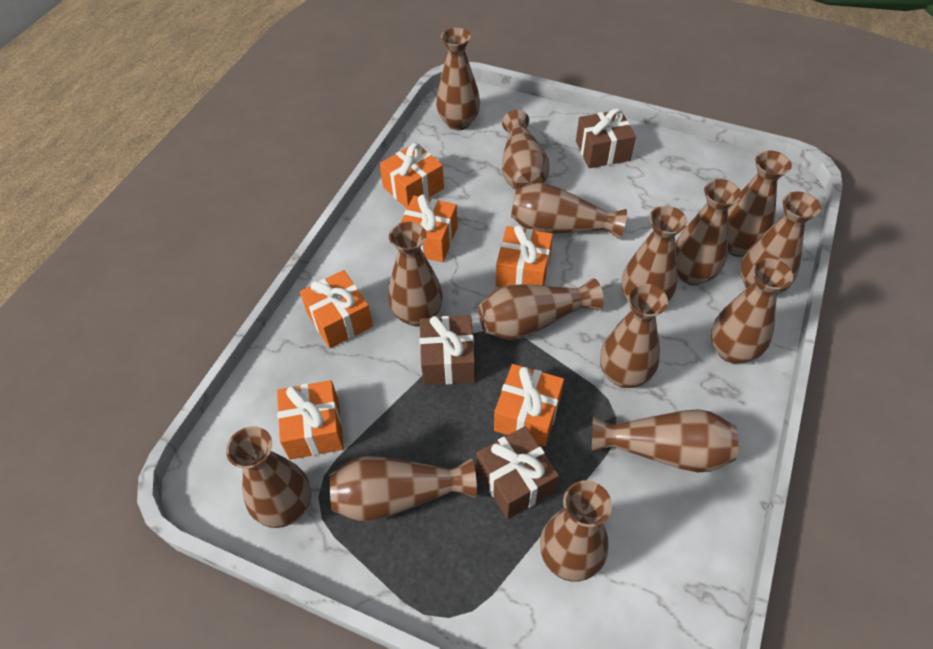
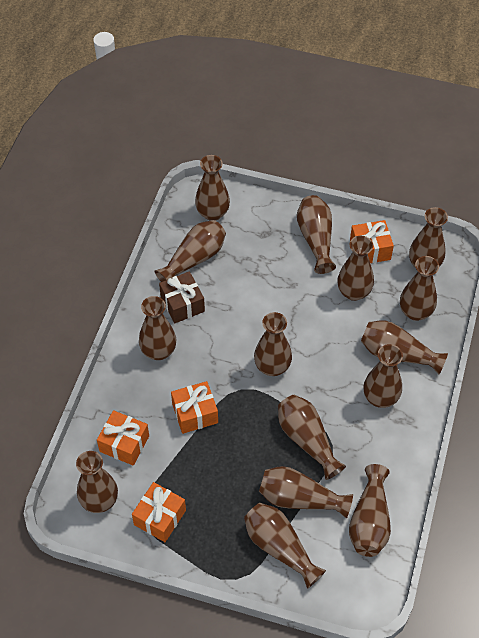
brown gift: 3 -> 1
orange gift: 6 -> 4

